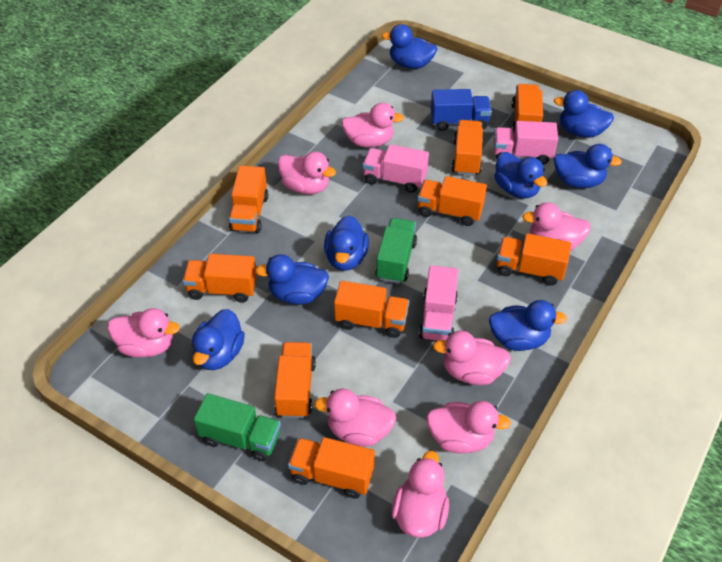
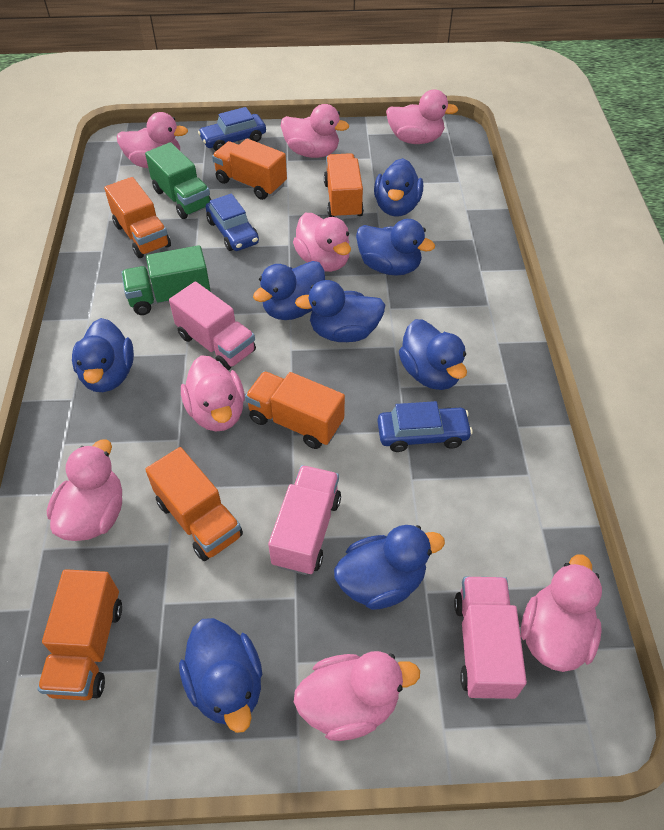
blue car: 0 -> 3
blue truck: 1 -> 0
orange truck: 9 -> 6

